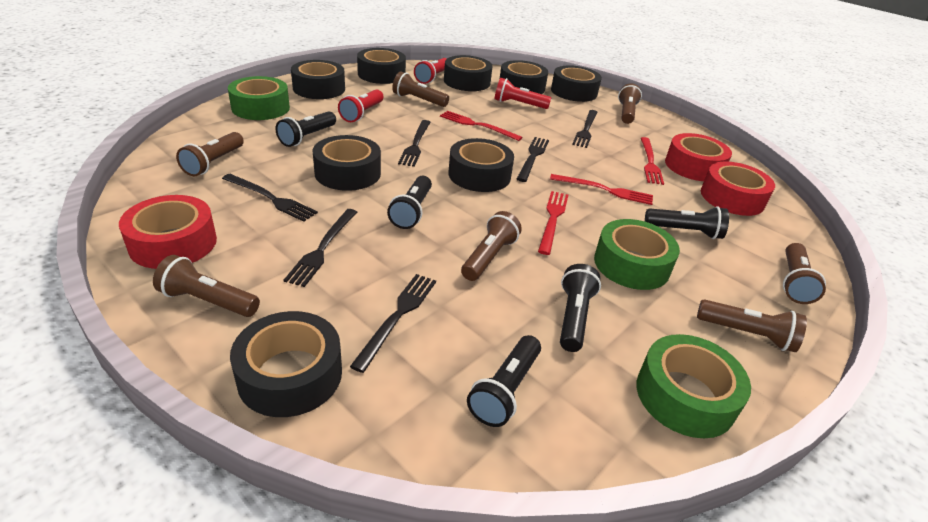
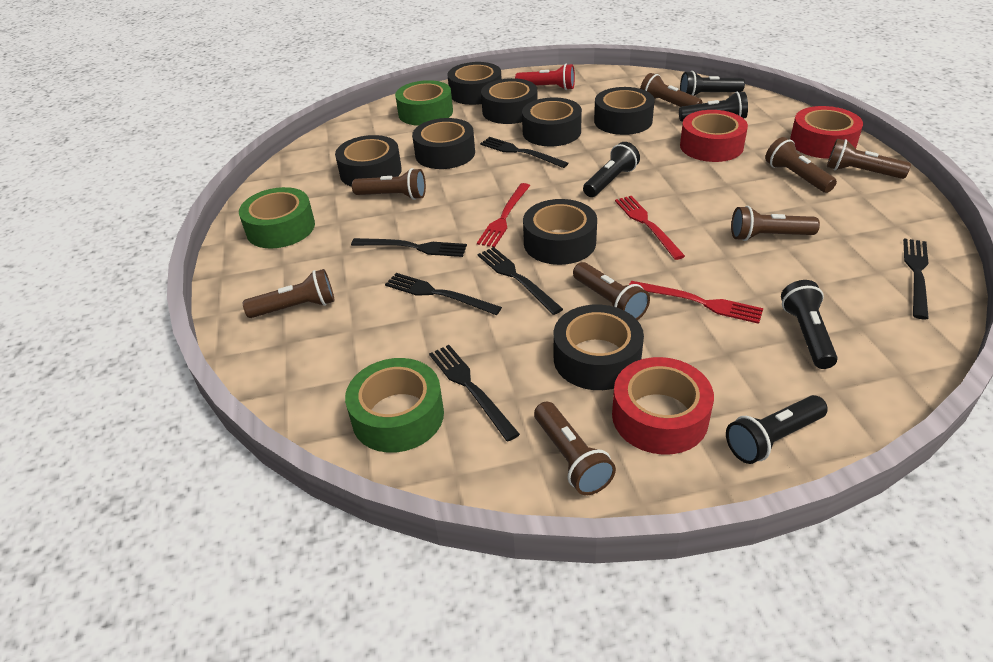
brown flashlight: 7 -> 8
red flashlight: 3 -> 1
red fork: 4 -> 3

